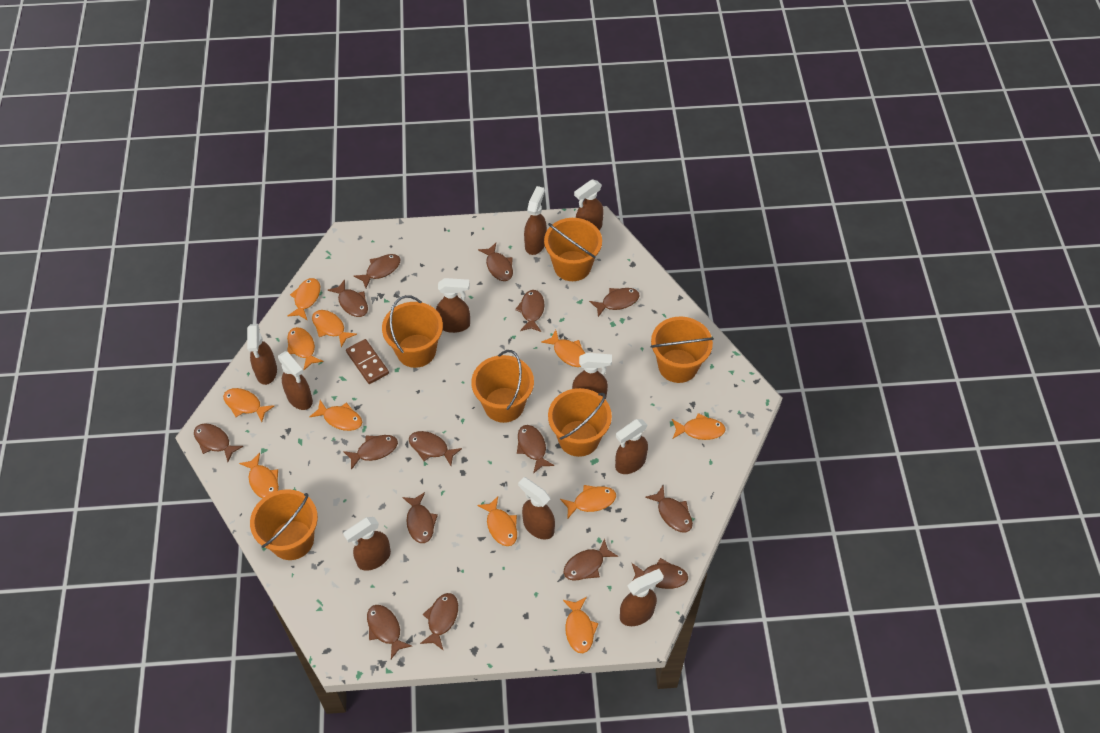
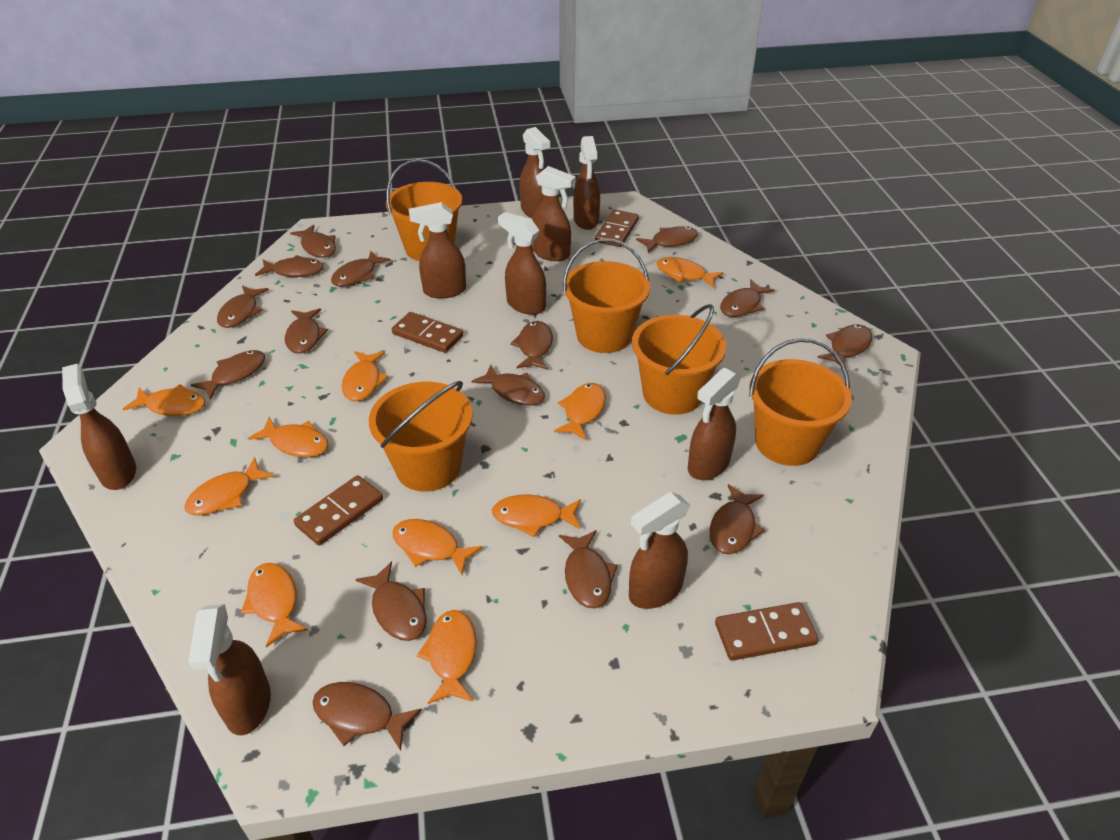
brown domino: 1 -> 4
brown spray bottle: 10 -> 9
orange bucket: 6 -> 5
orange fish: 11 -> 10

